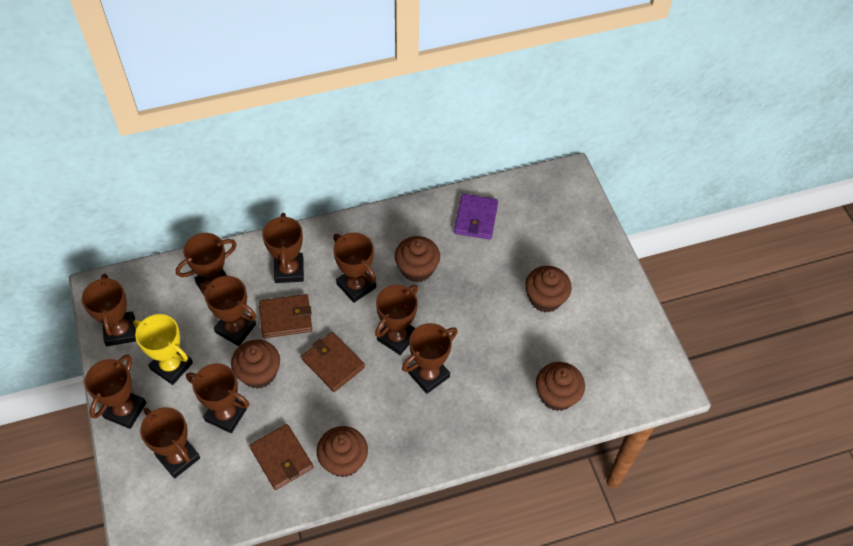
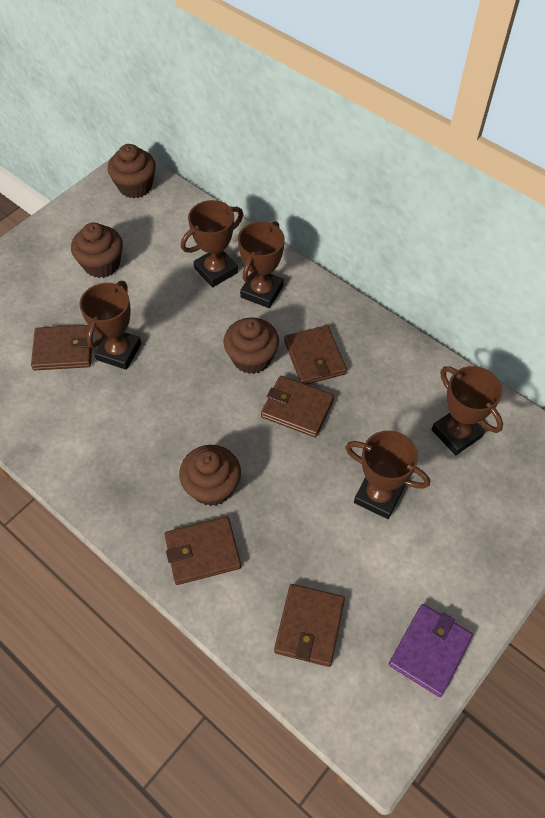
brown cupcake: 5 -> 4
brown trophy: 10 -> 5
brown wallet: 3 -> 5
yellow trophy: 1 -> 0

